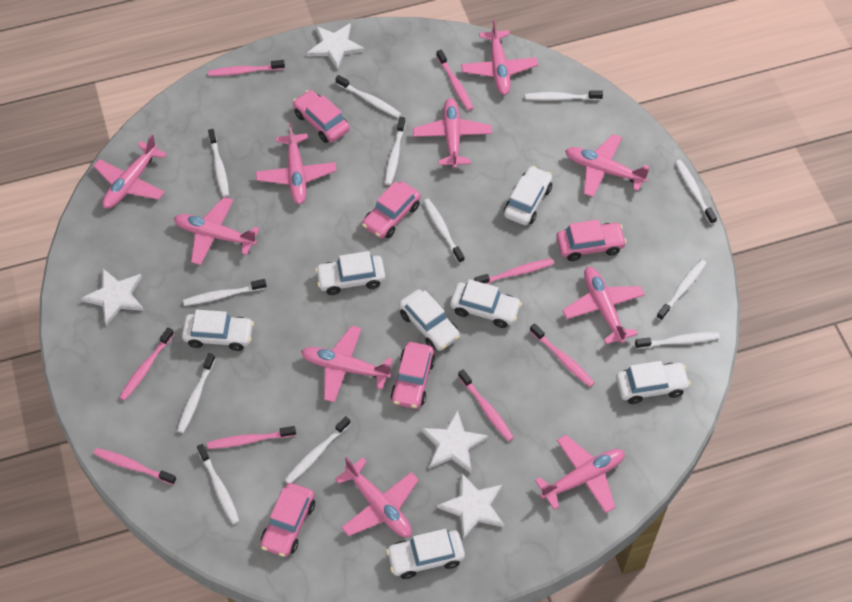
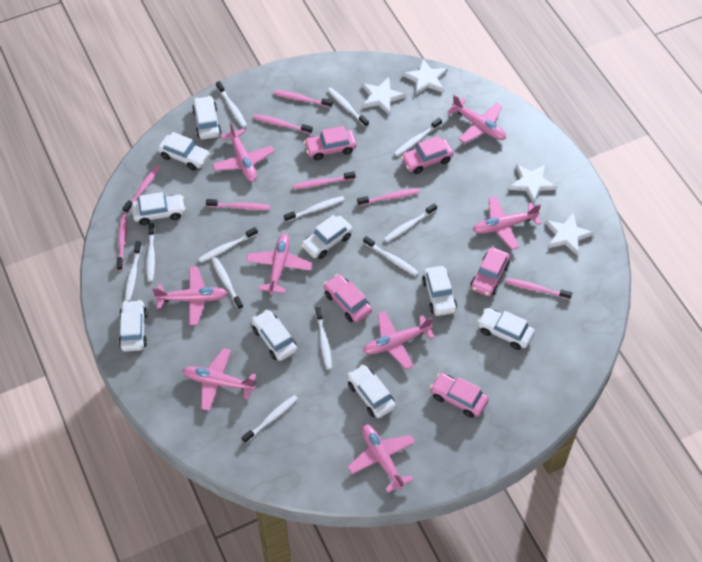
pink plane: 10 -> 8
white car: 7 -> 9

